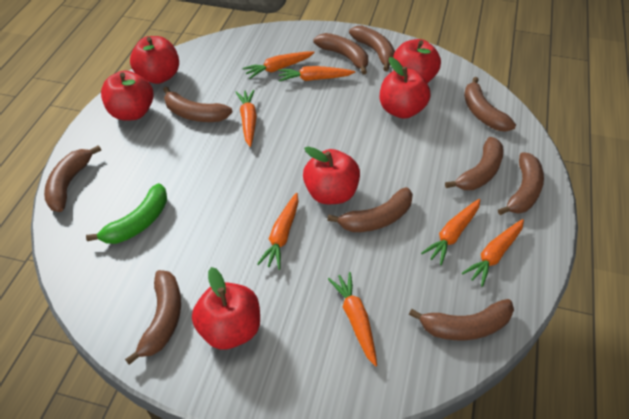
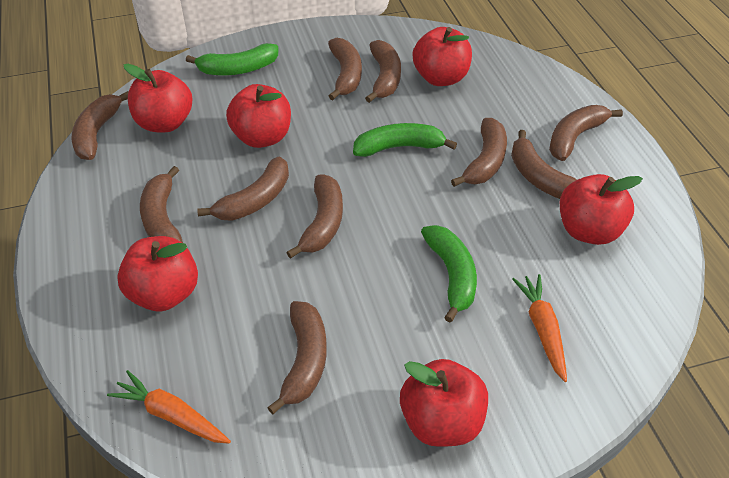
green banana: 1 -> 3
orange carrot: 7 -> 2

